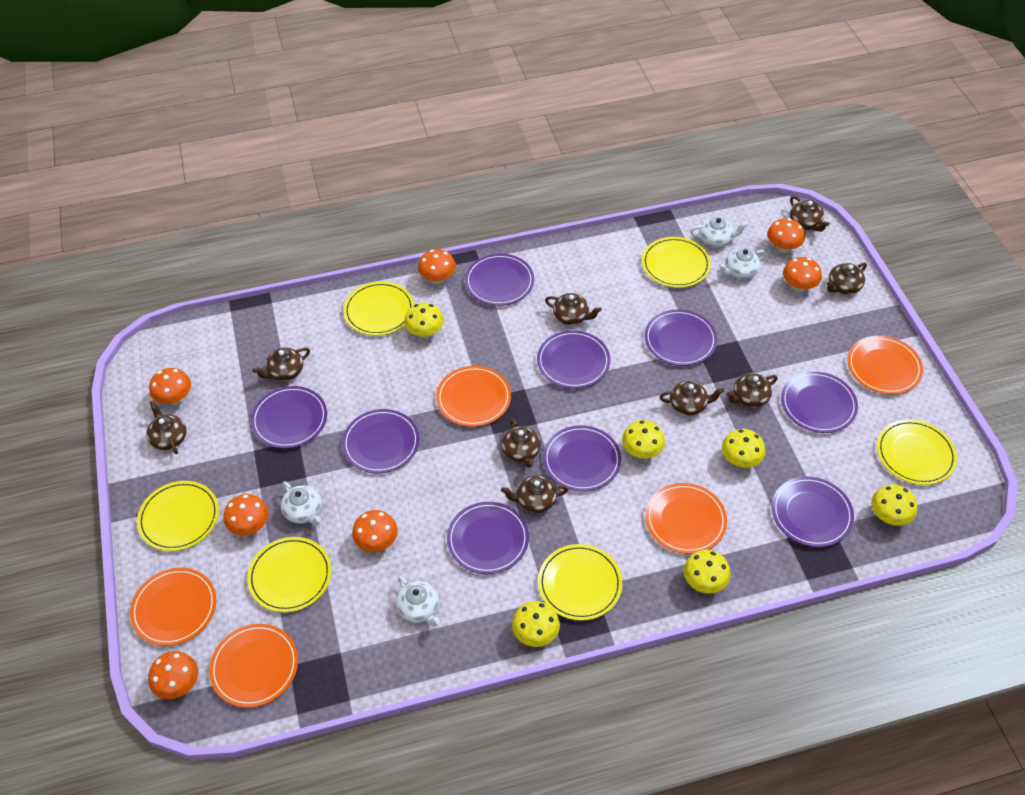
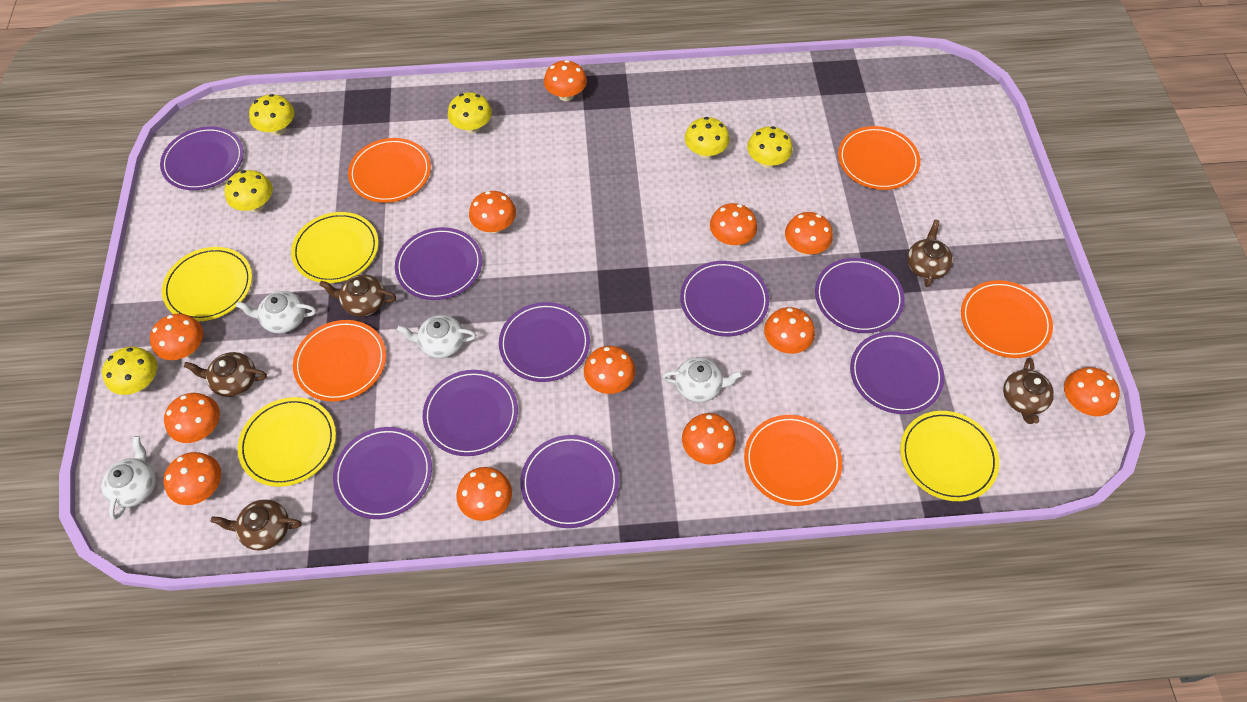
brown teapot: 9 -> 5
orange mushroom: 7 -> 12
yellow plate: 6 -> 4

